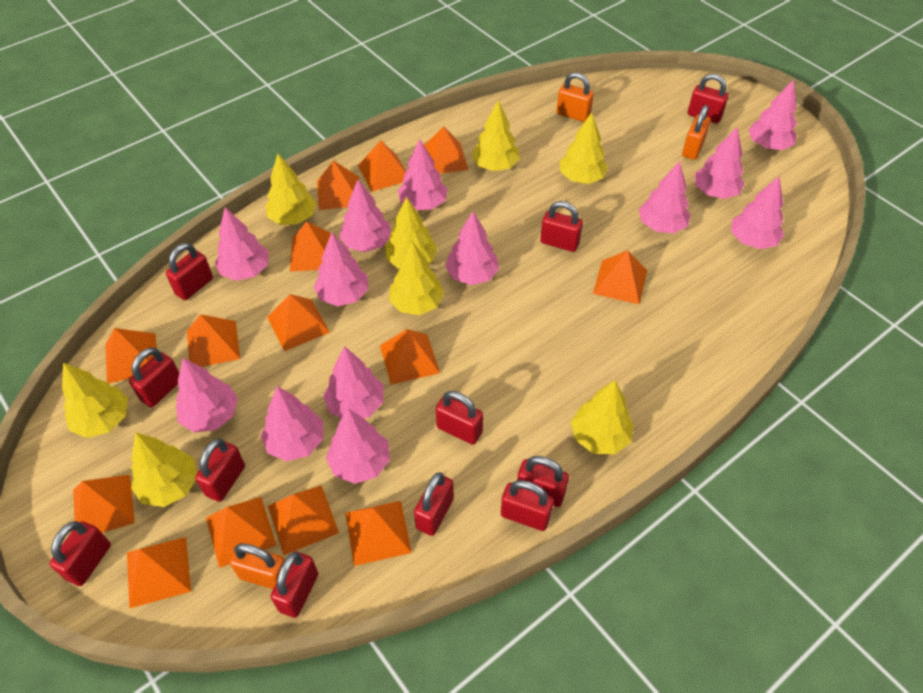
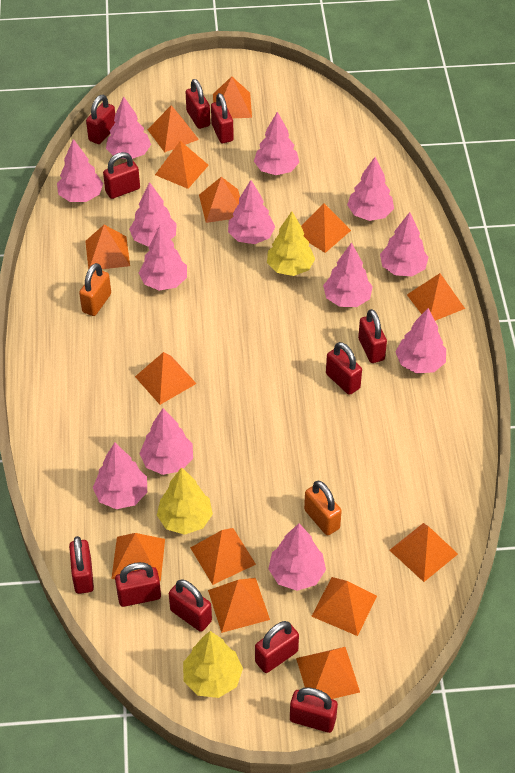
orange padlock: 3 -> 2
yellow tree: 8 -> 3

